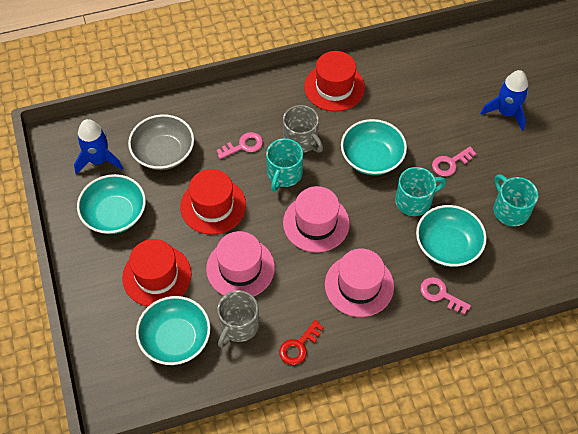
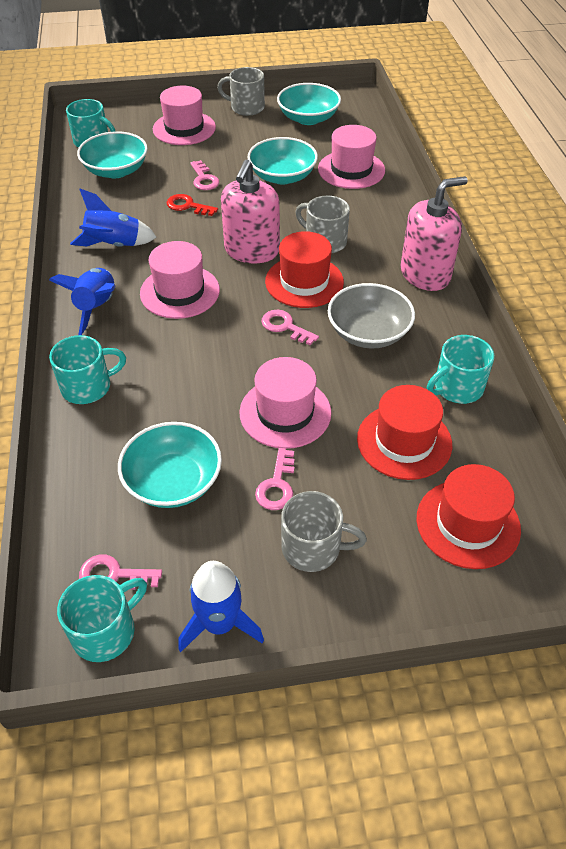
blue rocket: 2 -> 3
grey mug: 2 -> 3
pink hat: 3 -> 4
pink key: 3 -> 4
pink soap dispenser: 0 -> 2
turquoise mug: 3 -> 4

